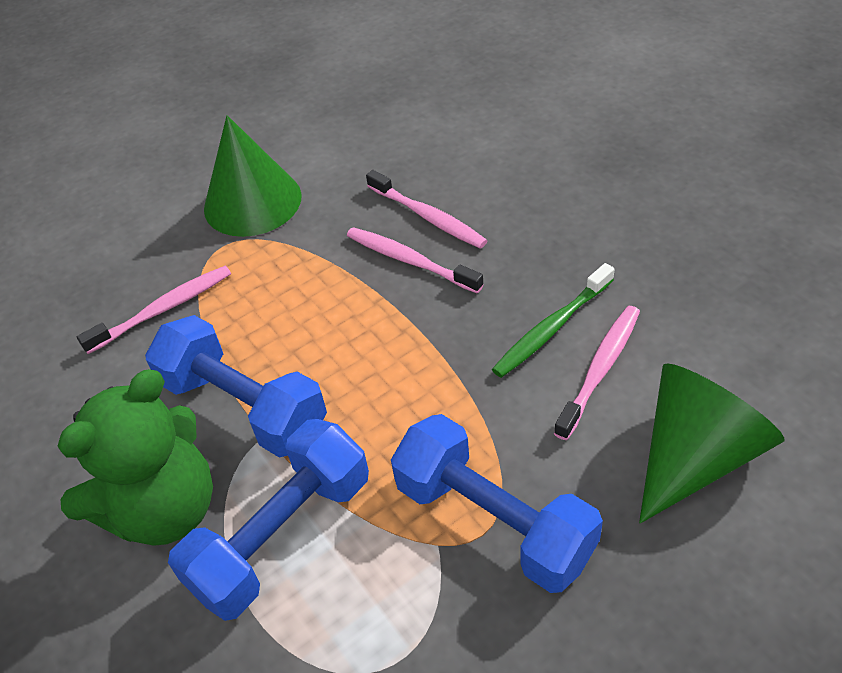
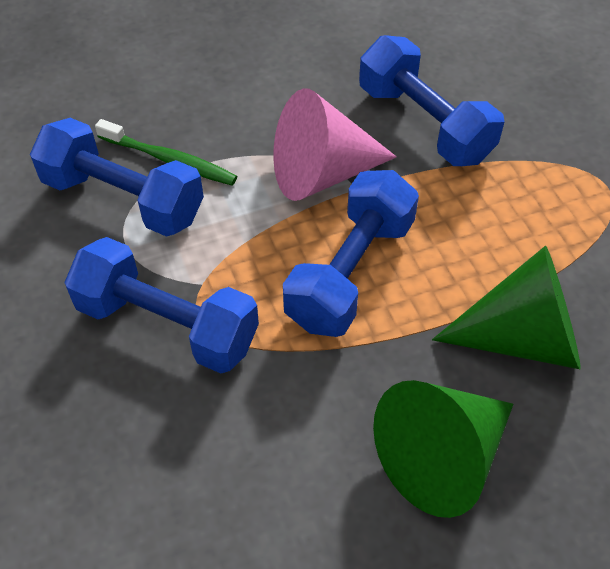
blue dumbbell: 3 -> 4
green teddy bear: 1 -> 0
pink cone: 0 -> 1
pink toothbrush: 4 -> 0

